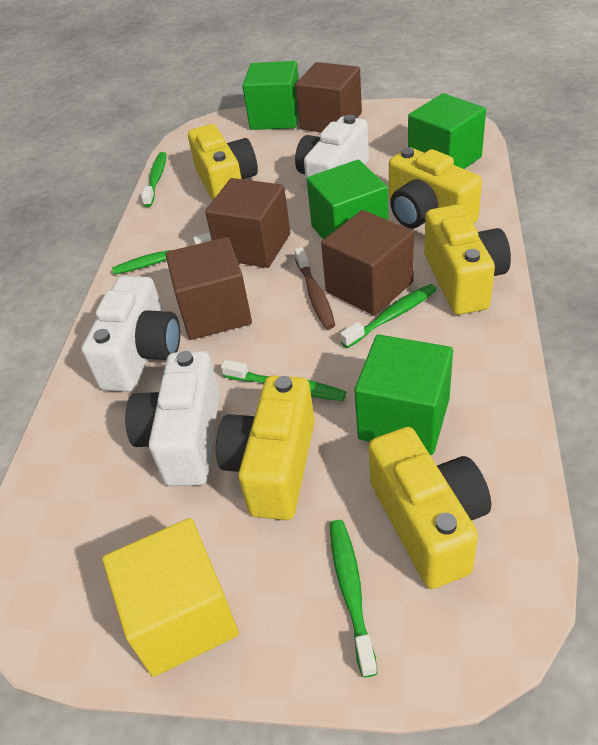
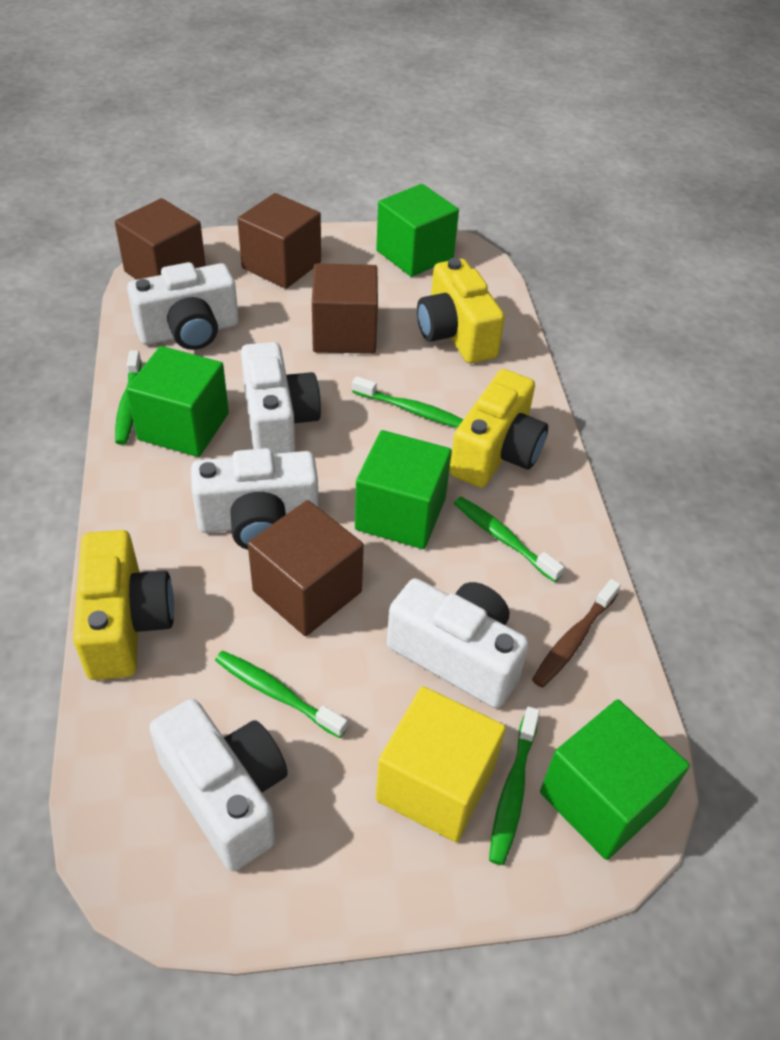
white camera: 3 -> 5
yellow camera: 5 -> 3

